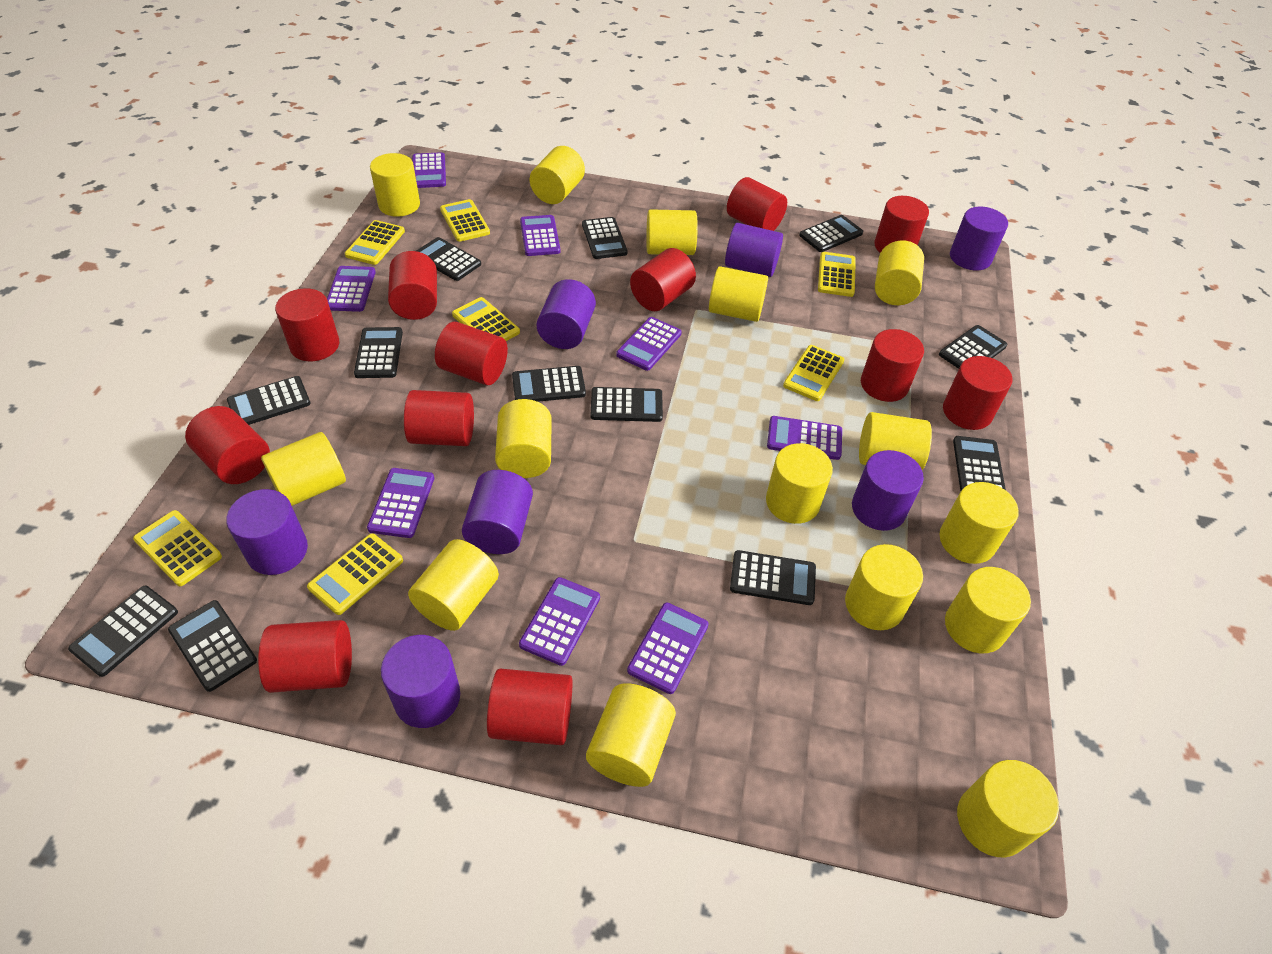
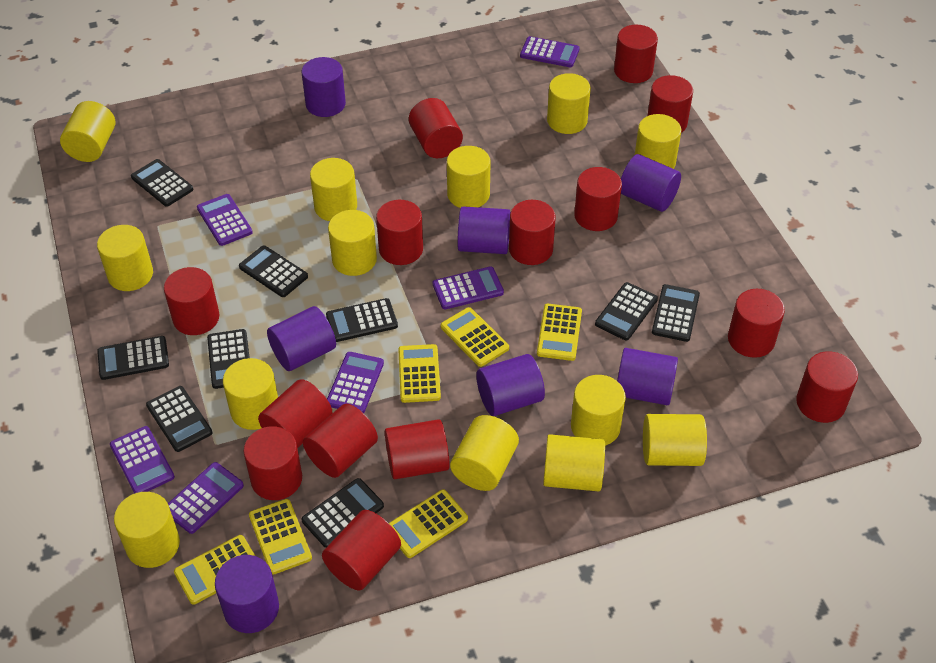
black calculator: 12 -> 9
purple calculator: 8 -> 6
red cylinder: 12 -> 14
yellow calculator: 7 -> 6
yellow cylinder: 15 -> 13

